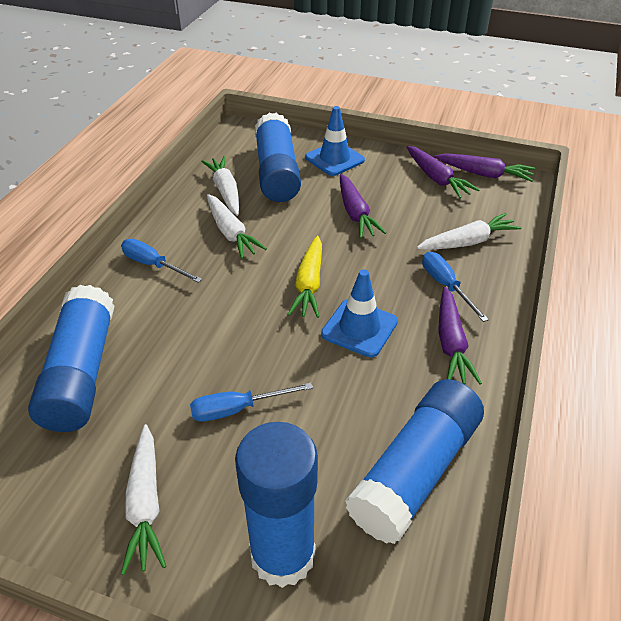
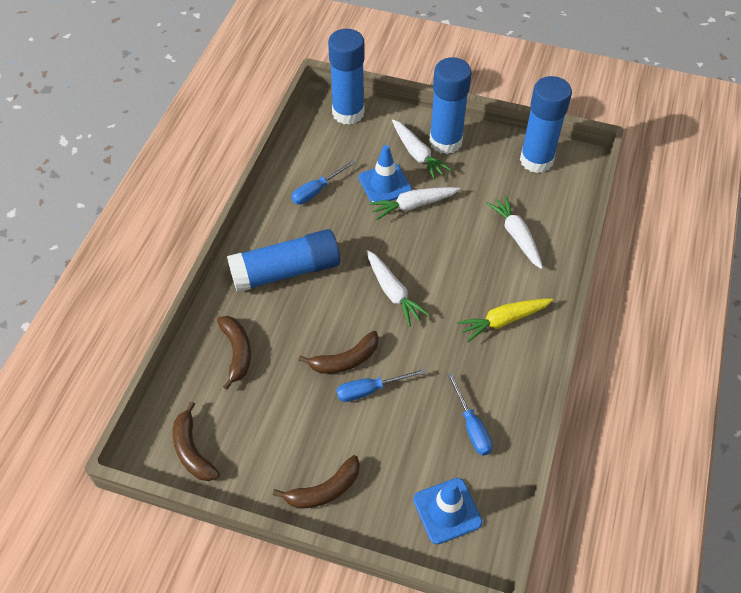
brown banana: 0 -> 4
purple carrot: 4 -> 0

